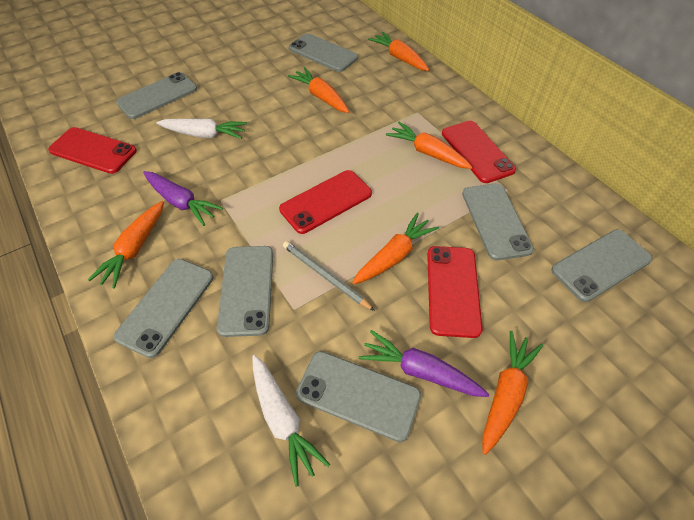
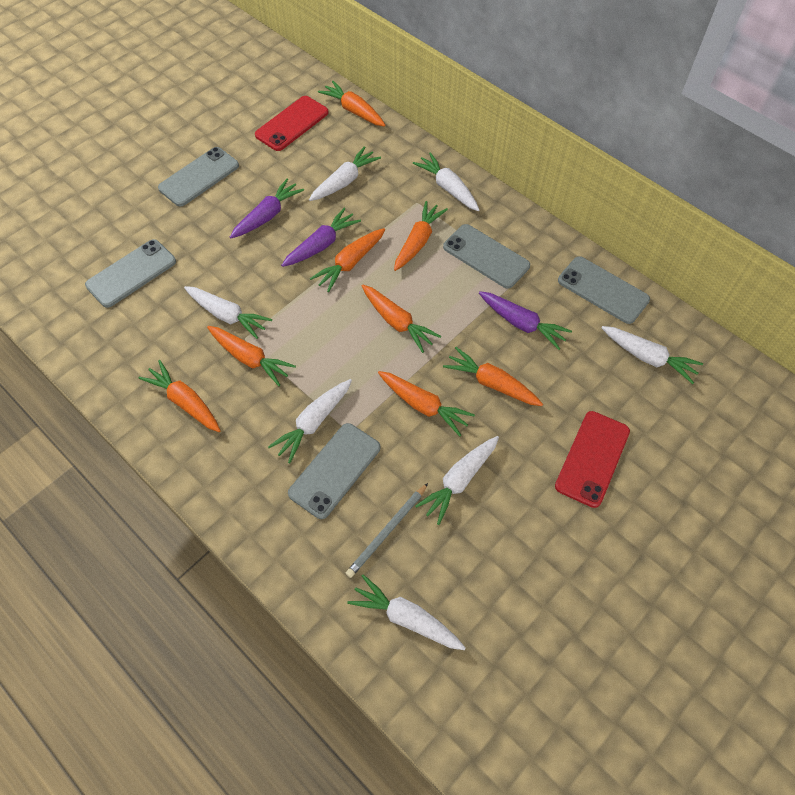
grey phone: 7 -> 5
orange carrot: 6 -> 8
purple carrot: 2 -> 3
red phone: 4 -> 2
white carrot: 2 -> 7

